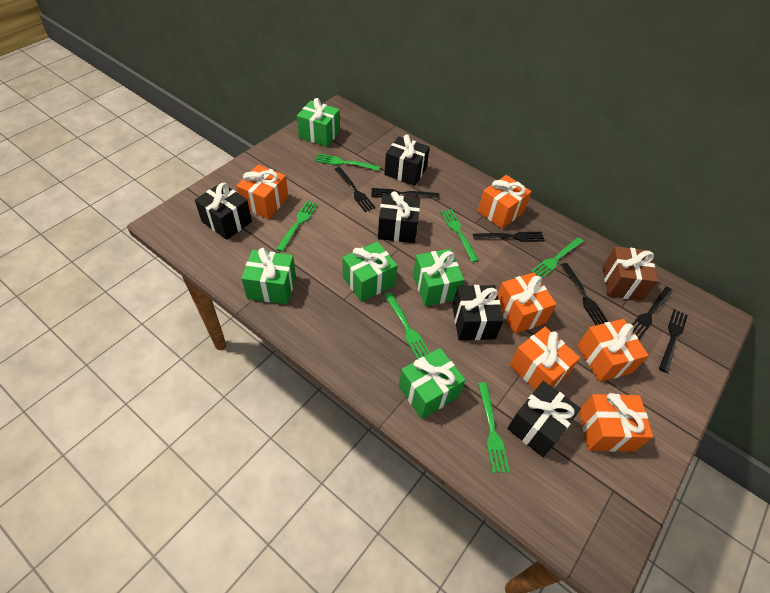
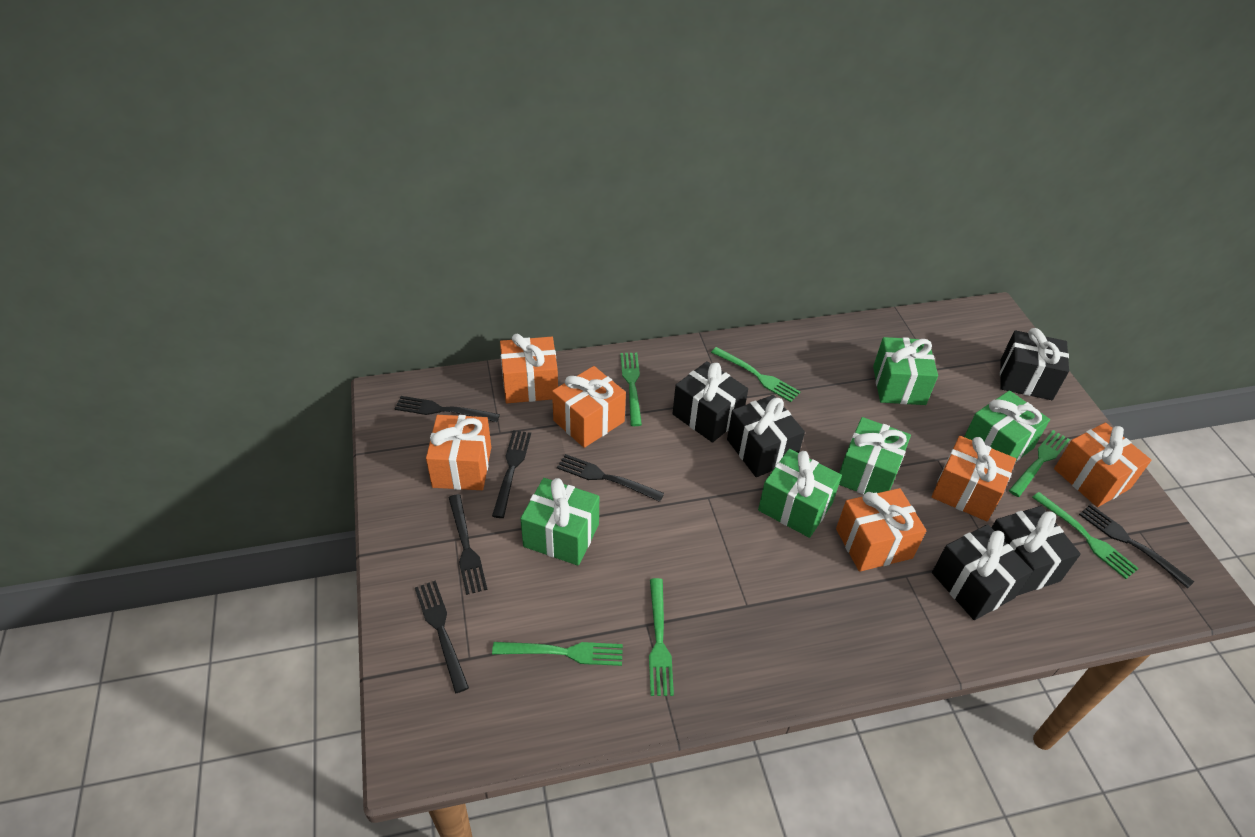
brown gift: 1 -> 0

